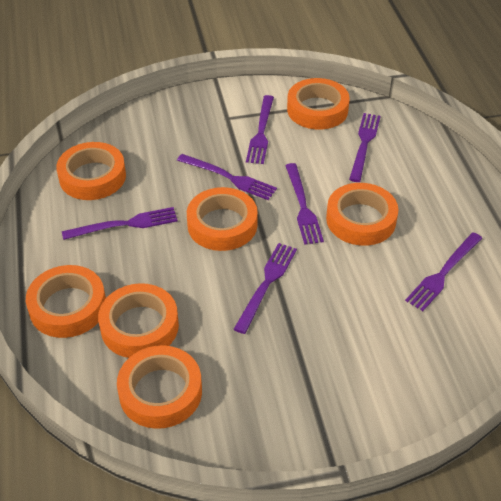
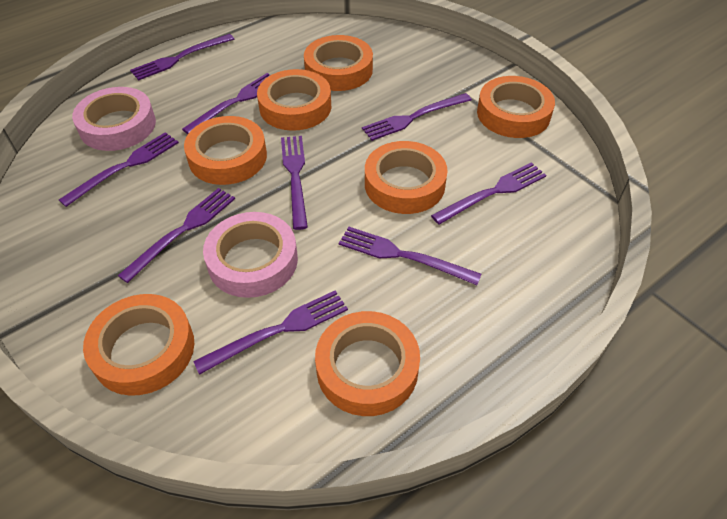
pink tape: 0 -> 2
purple fork: 7 -> 9

